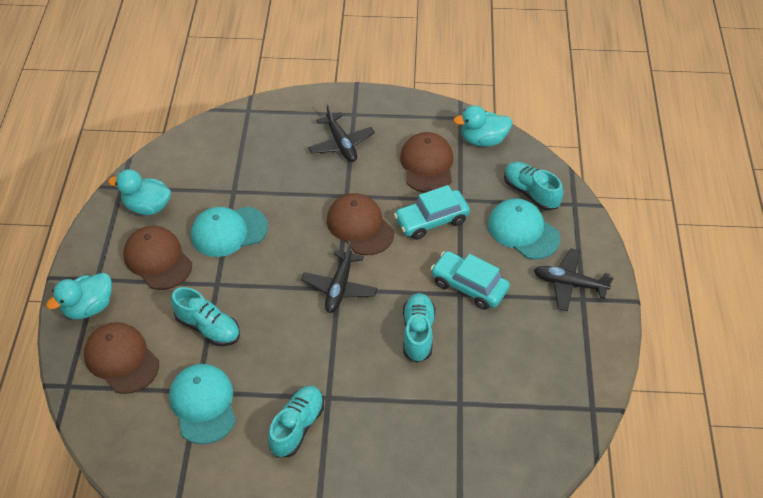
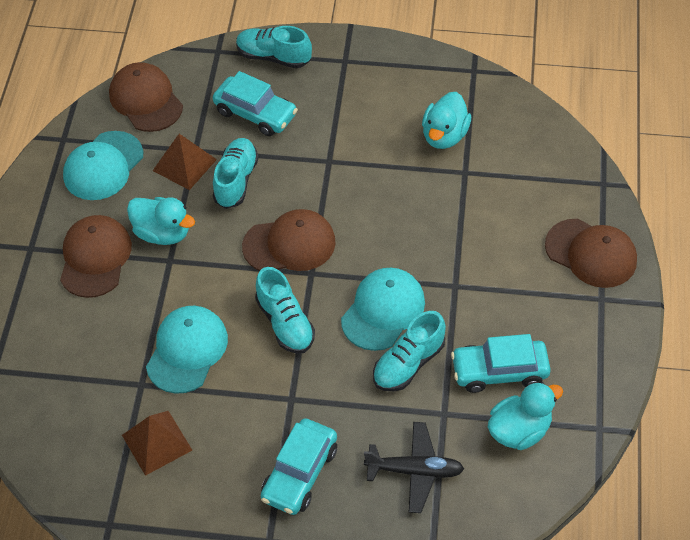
black plane: 3 -> 1
brown pyramid: 0 -> 2
turquoise car: 2 -> 3

